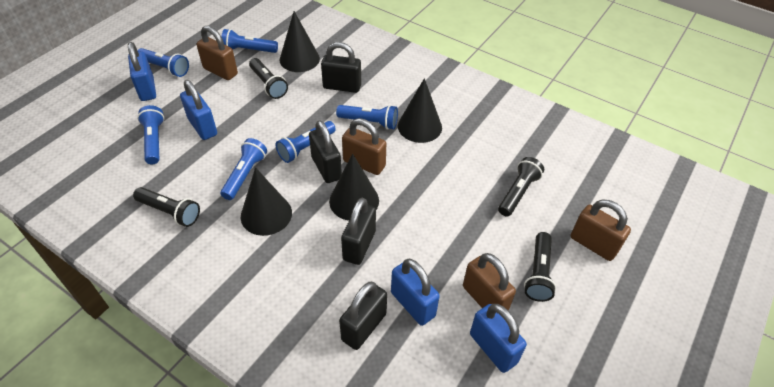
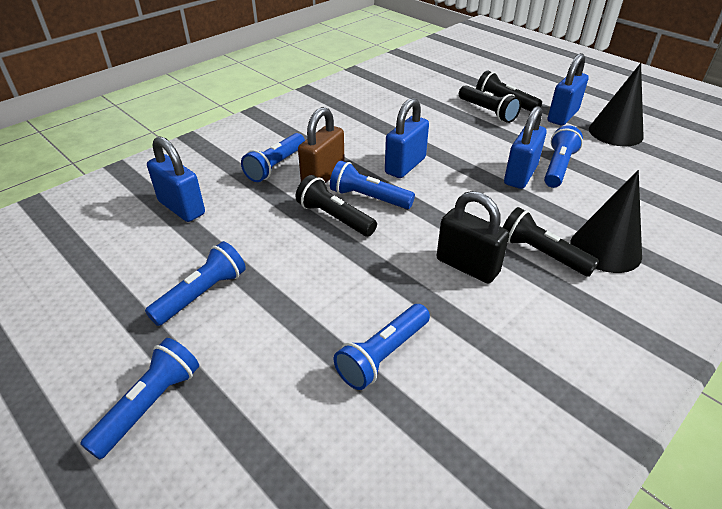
black cone: 4 -> 2
black padlock: 4 -> 1
brown padlock: 4 -> 1

